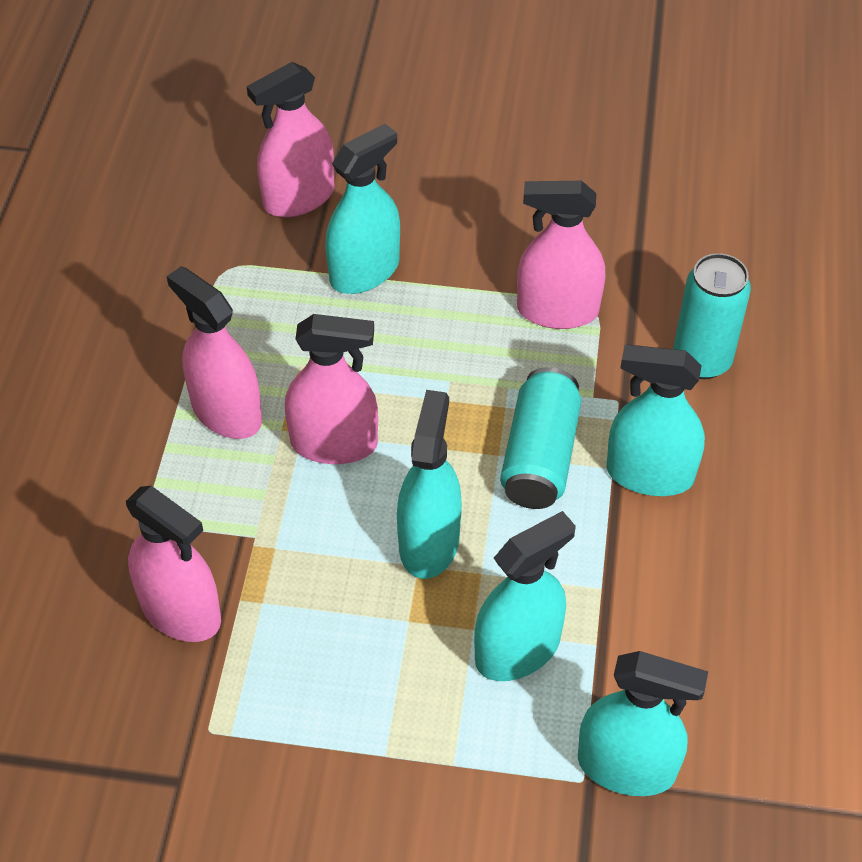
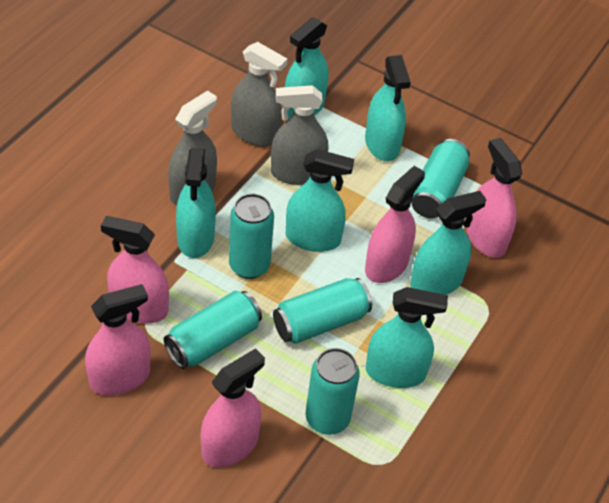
grey spray bottle: 0 -> 3
turquoise can: 2 -> 5
turquoise spray bottle: 5 -> 6

